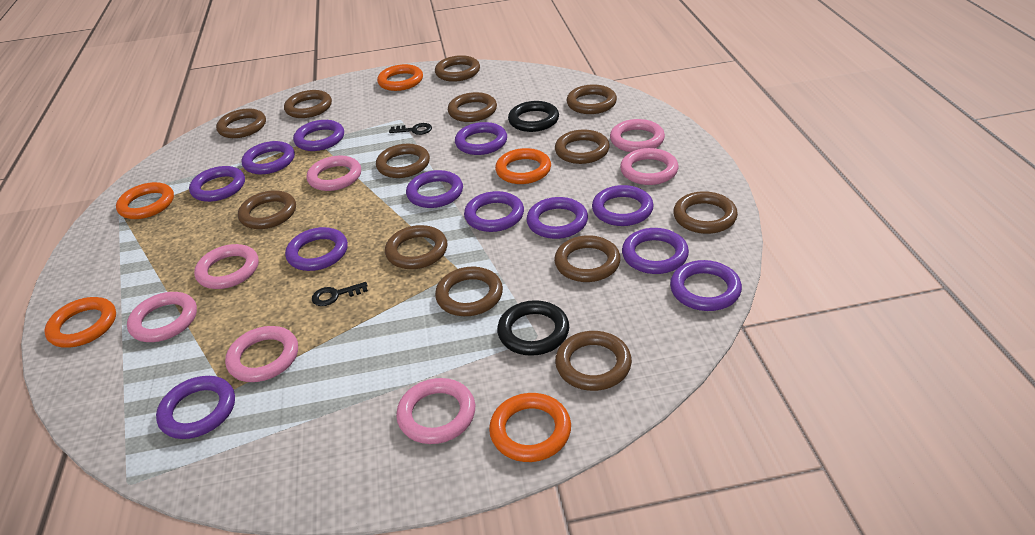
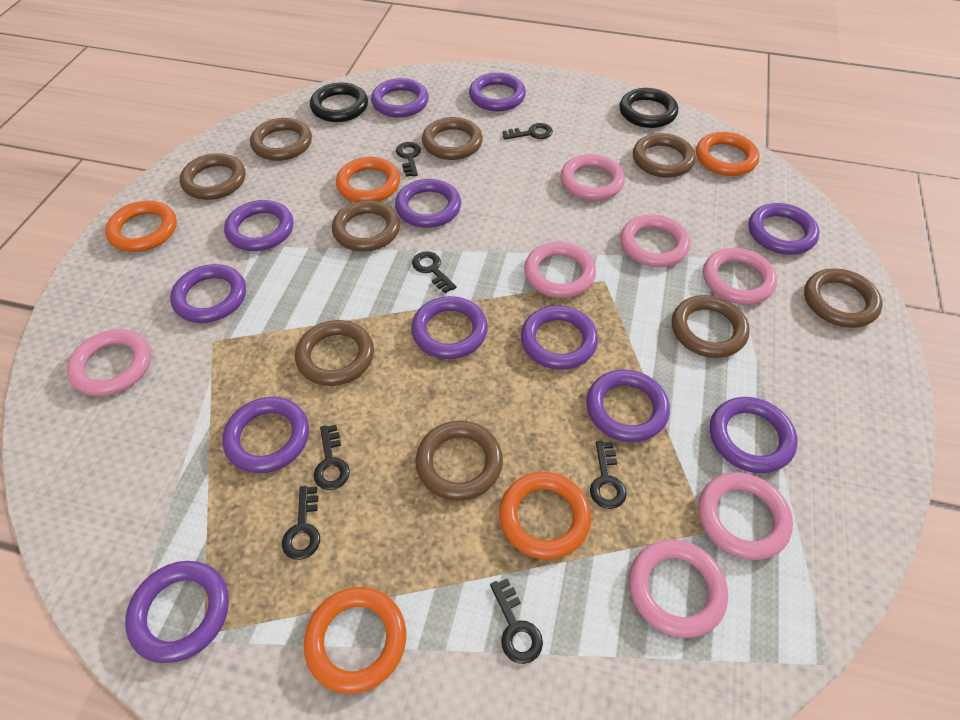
black key: 2 -> 7
brown ring: 13 -> 9

